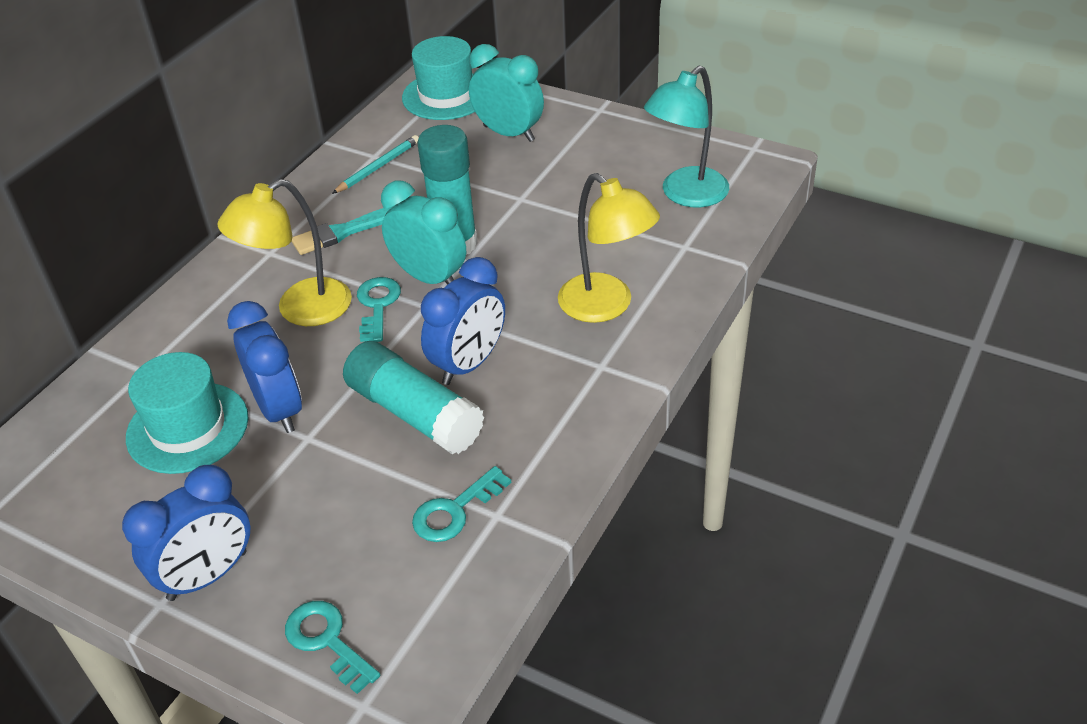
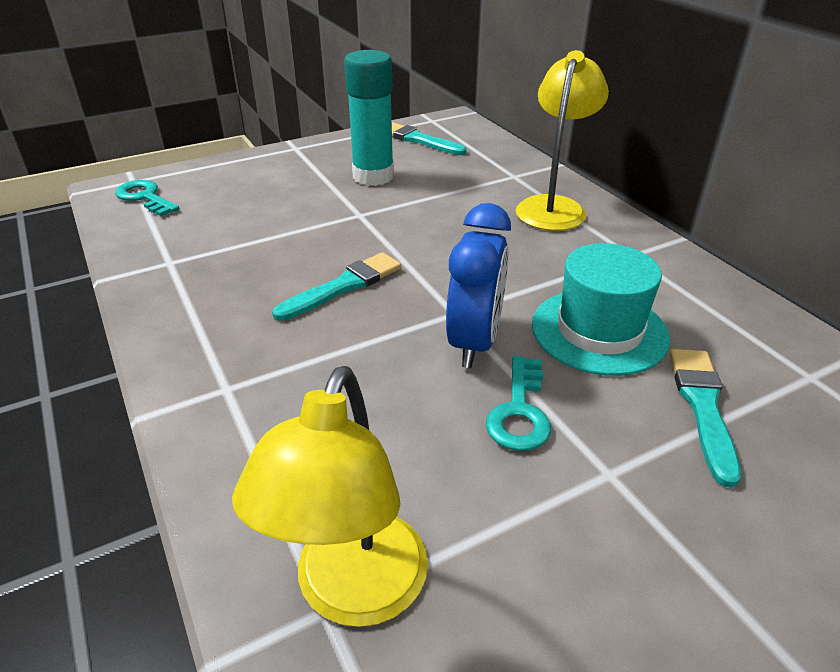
blue clock: 3 -> 1
turquoise brush: 1 -> 3
turquoise clock: 2 -> 0
turquoise glue stick: 2 -> 1
turquoise hat: 2 -> 1
turquoise key: 3 -> 2
turquoise lamp: 1 -> 0
turquoise pencil: 1 -> 0

